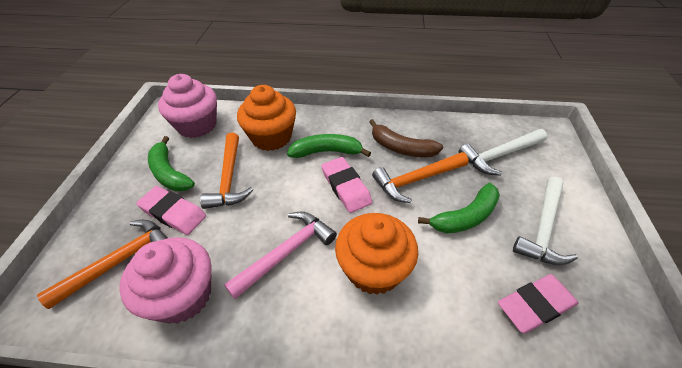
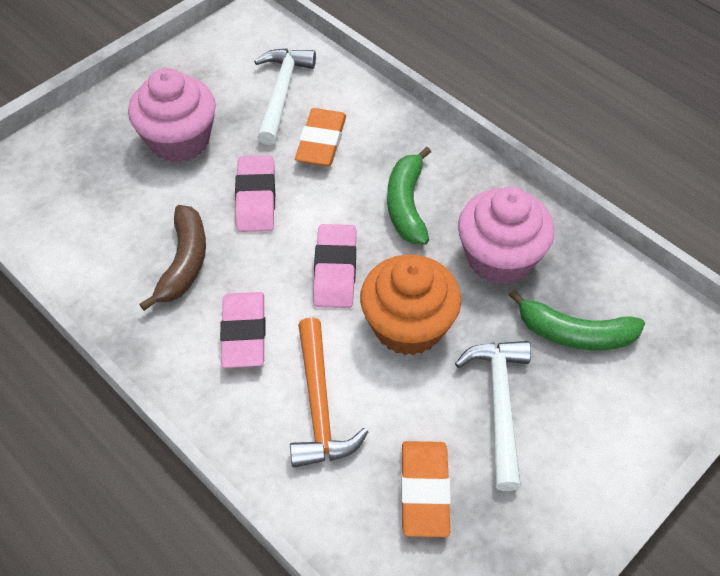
green banana: 3 -> 2
orange cupcake: 2 -> 1
orange eraser: 0 -> 2
orange hammer: 3 -> 1
pink hammer: 1 -> 0

